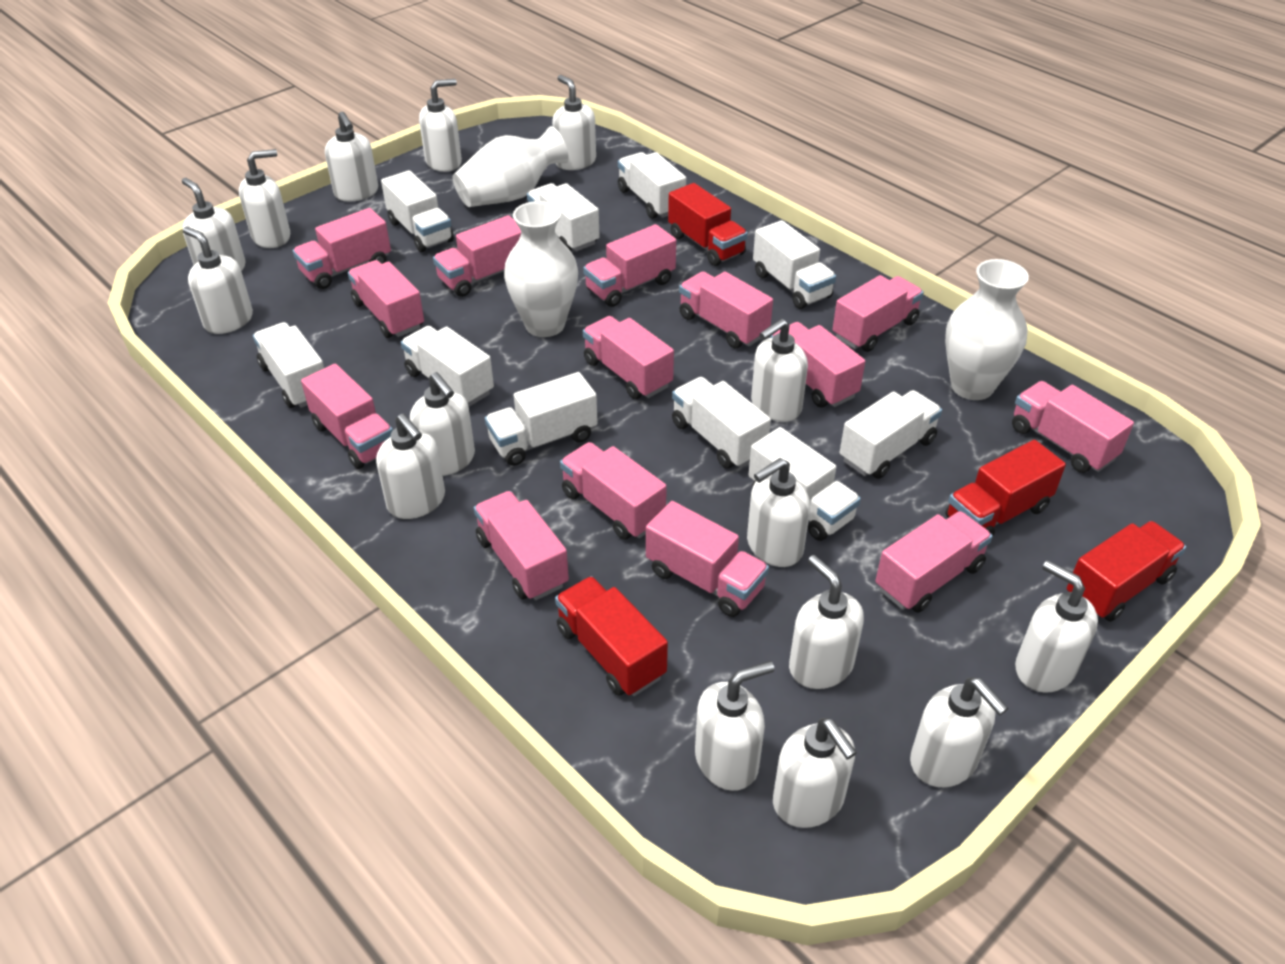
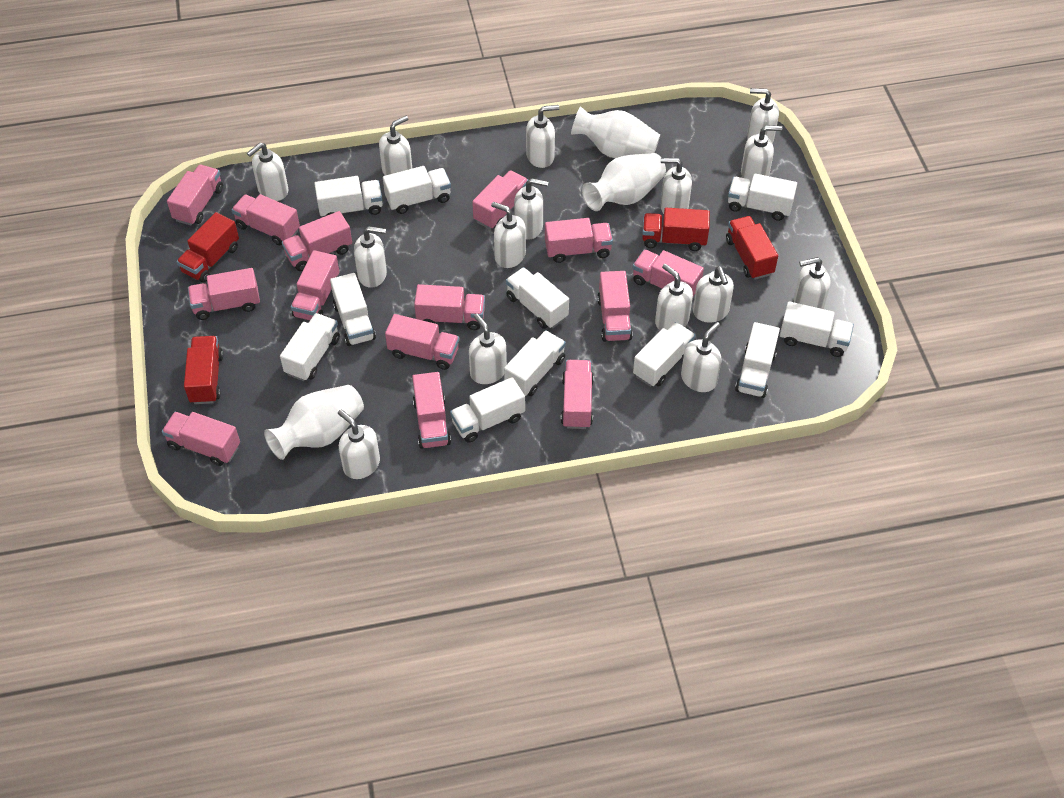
white truck: 10 -> 11

